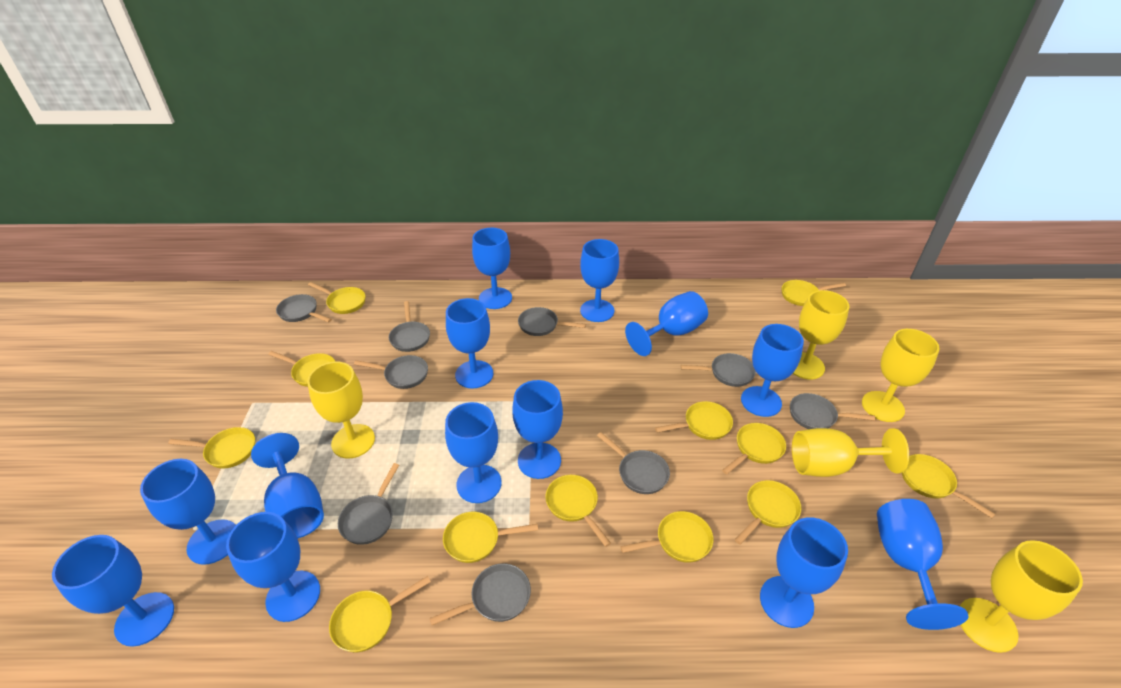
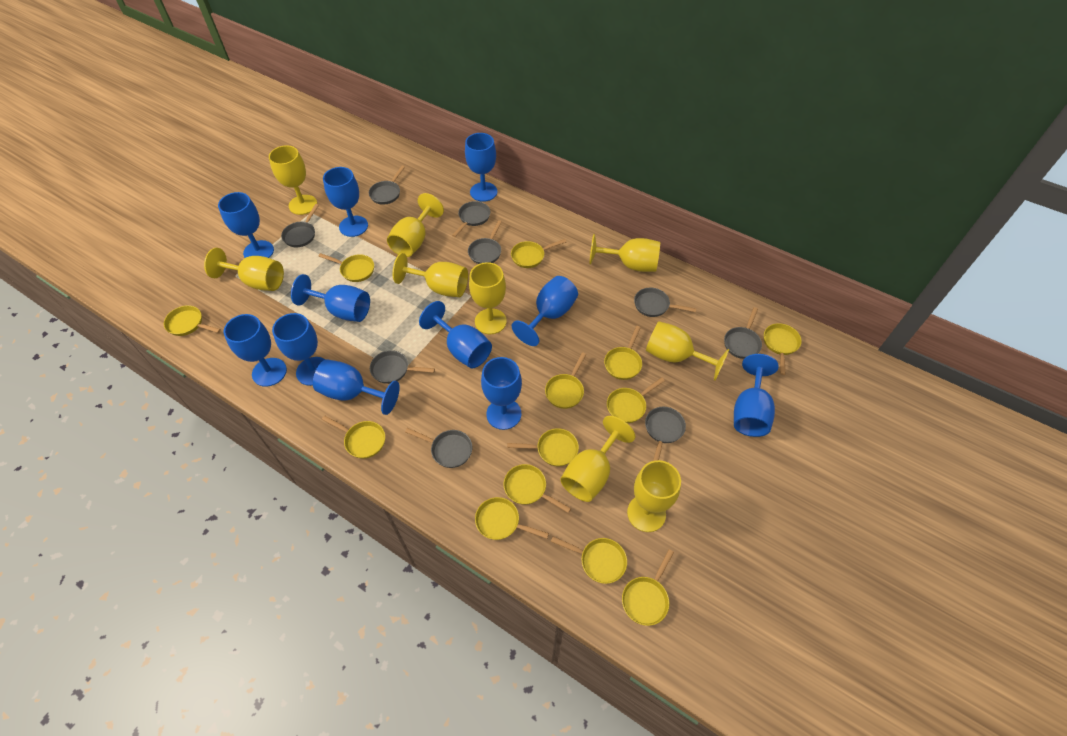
blue goblet: 13 -> 11
yellow goblet: 5 -> 9
yellow pan: 12 -> 13

